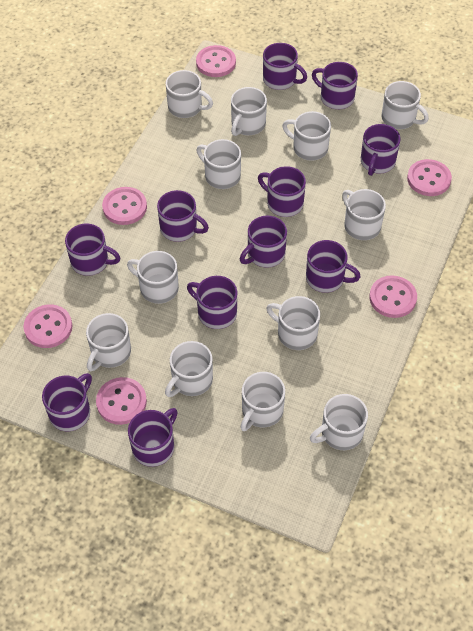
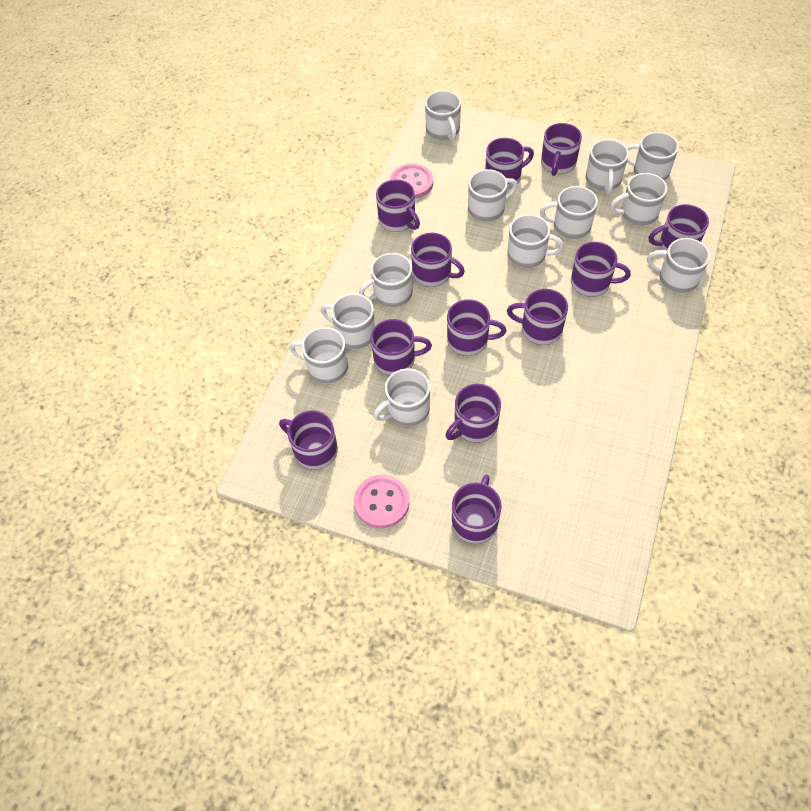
pink button: 6 -> 2
purple mug: 11 -> 12

